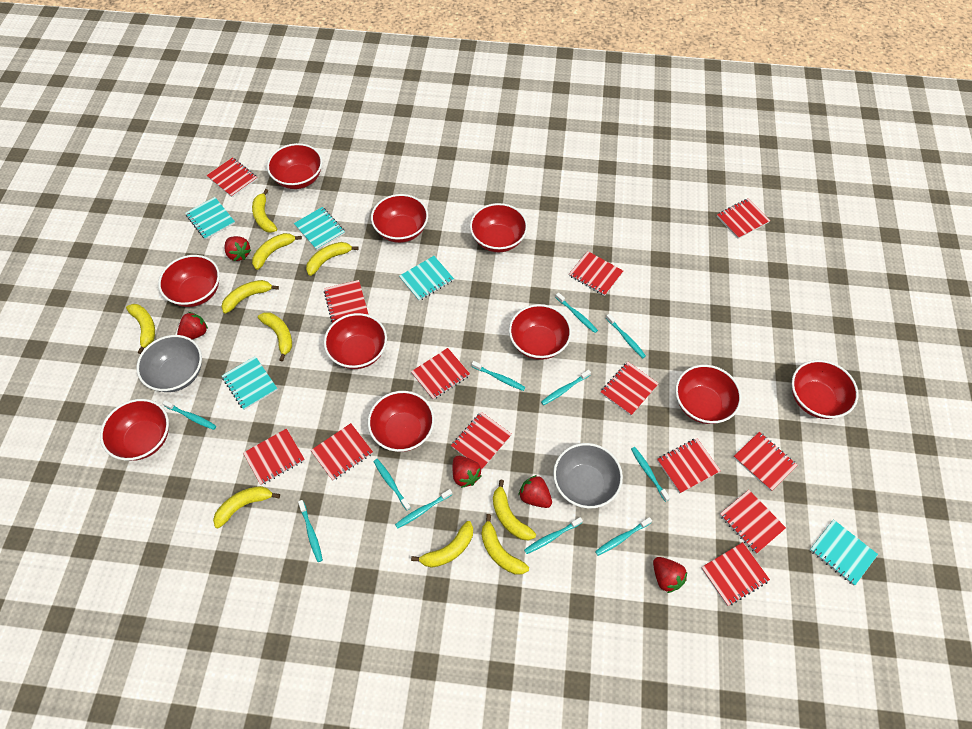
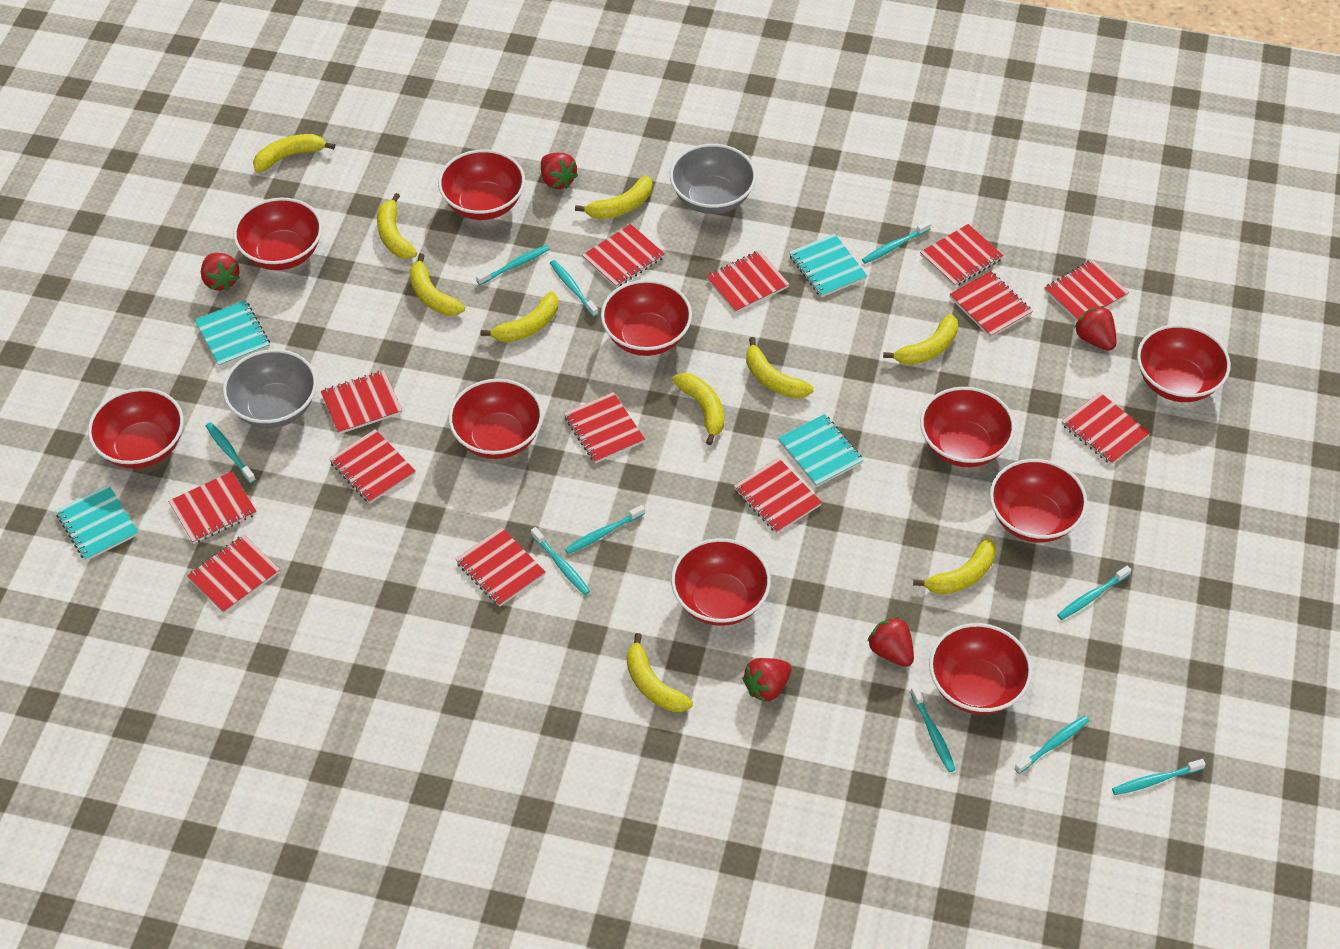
turquoise notebook: 5 -> 4
turquoise toothbrush: 11 -> 10

